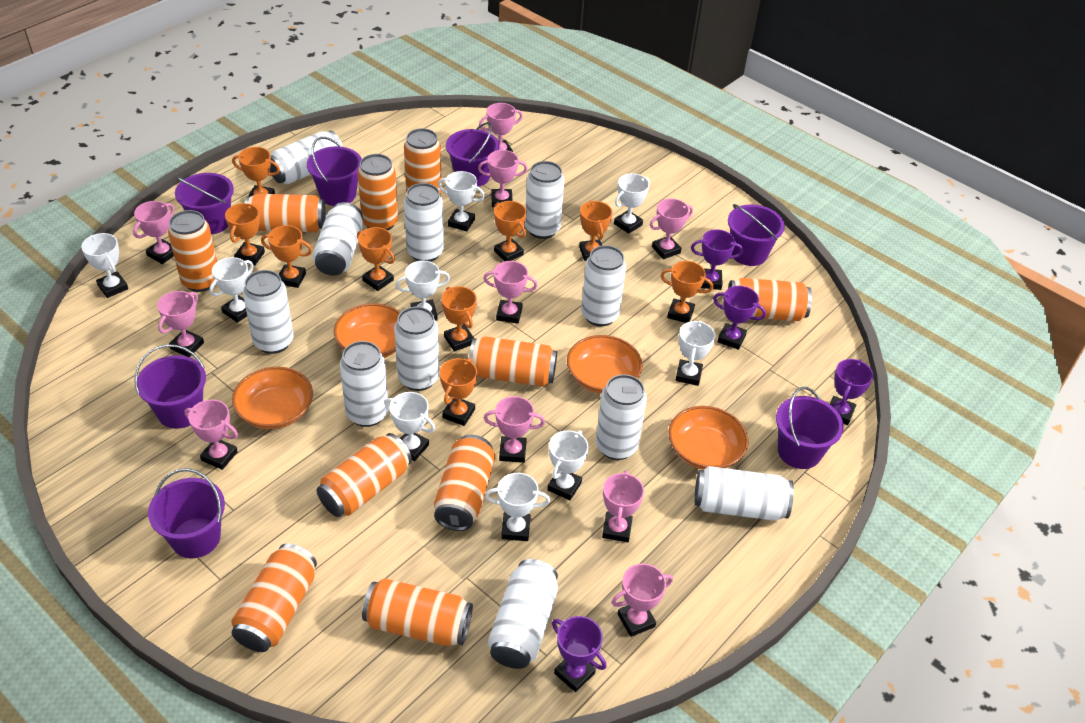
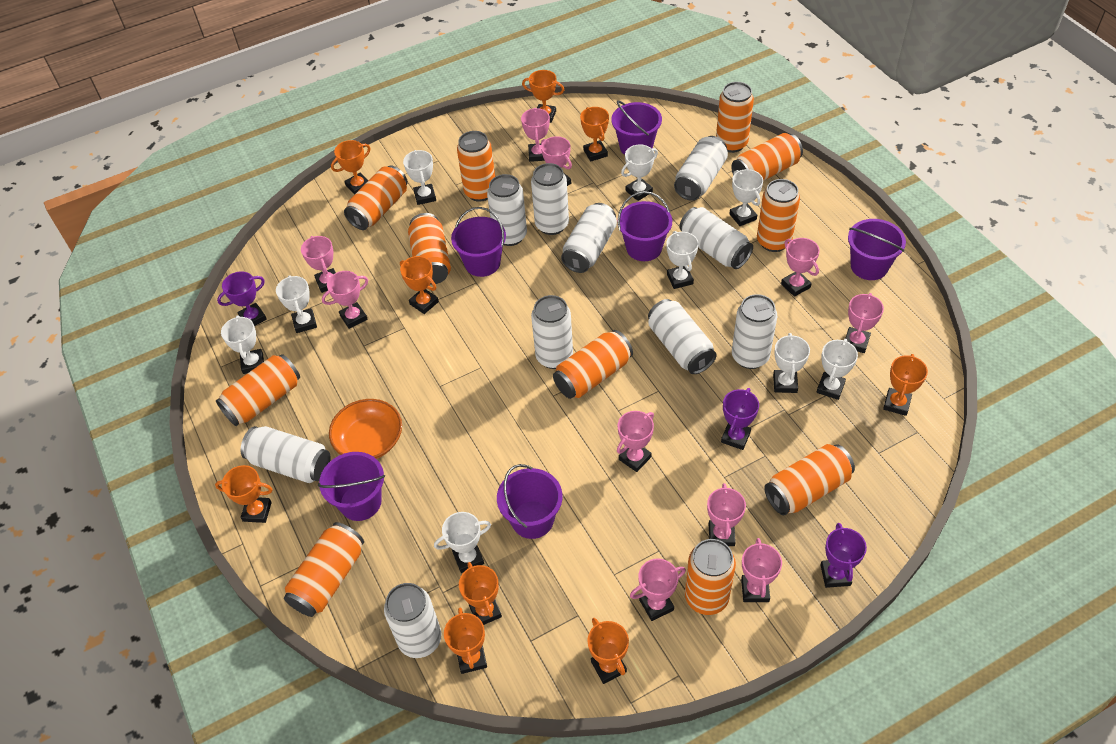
orange bowl: 4 -> 1
orange can: 10 -> 11
purple bucket: 7 -> 6
purple trophy: 4 -> 3
white can: 11 -> 10

